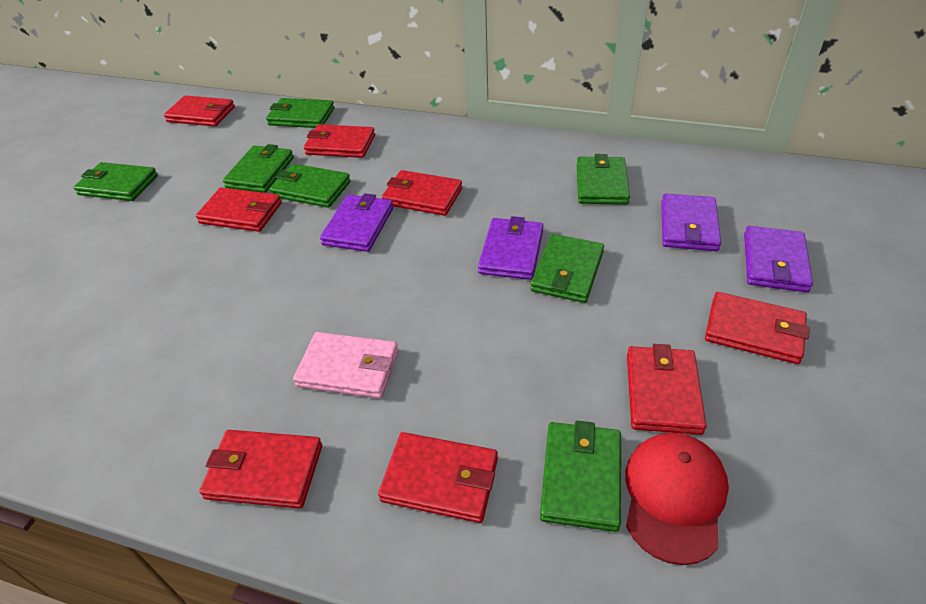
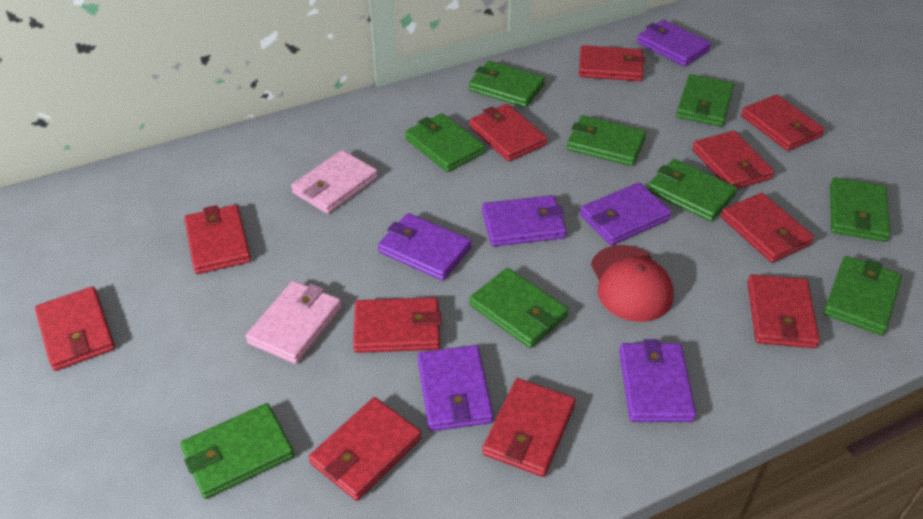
green wallet: 7 -> 9
pink wallet: 1 -> 2
purple wallet: 4 -> 6
red wallet: 8 -> 11

